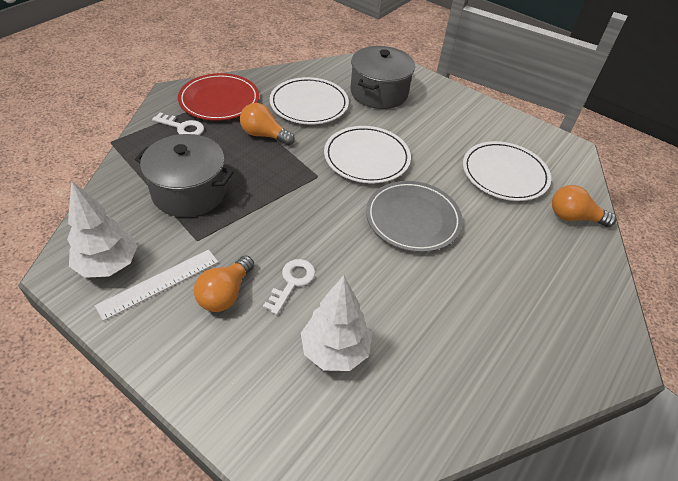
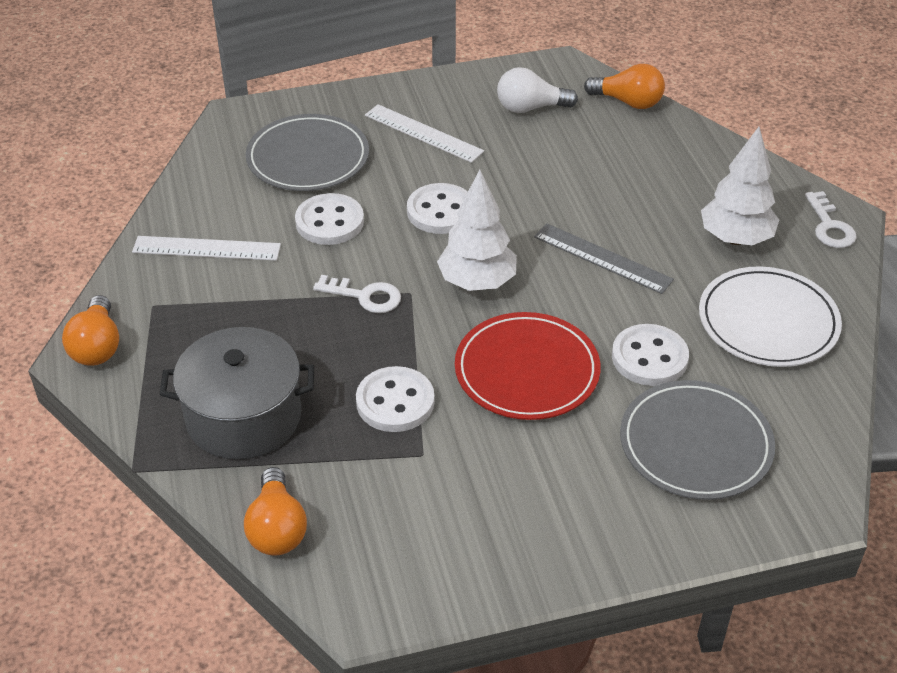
grey plate: 1 -> 2
grey pot: 2 -> 1
grey ruler: 0 -> 1
white button: 0 -> 4
white light bulb: 0 -> 1
white plate: 3 -> 1
white ruler: 1 -> 2

